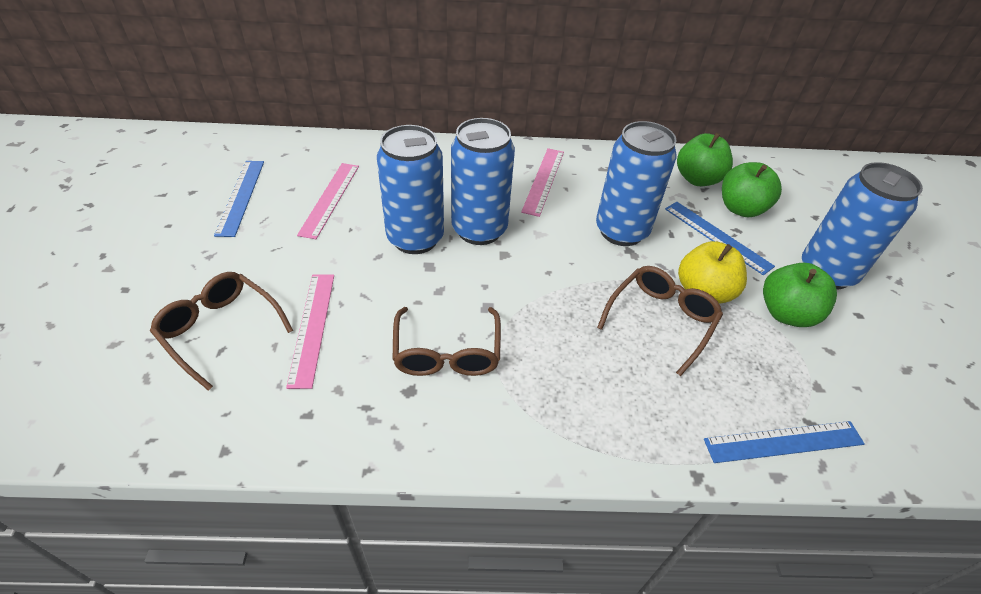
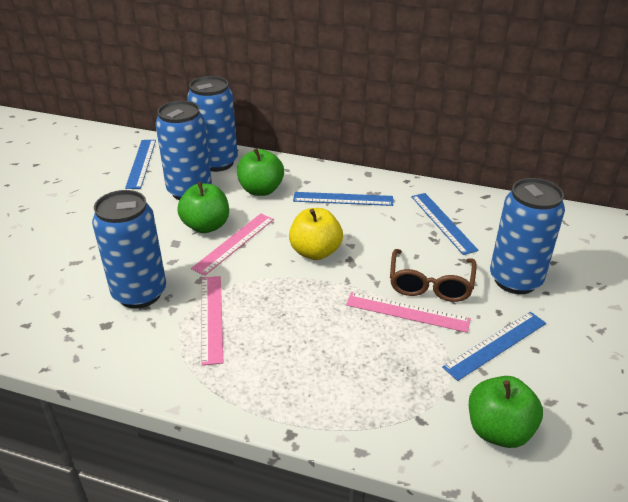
blue ruler: 3 -> 4
brown glasses: 3 -> 1

